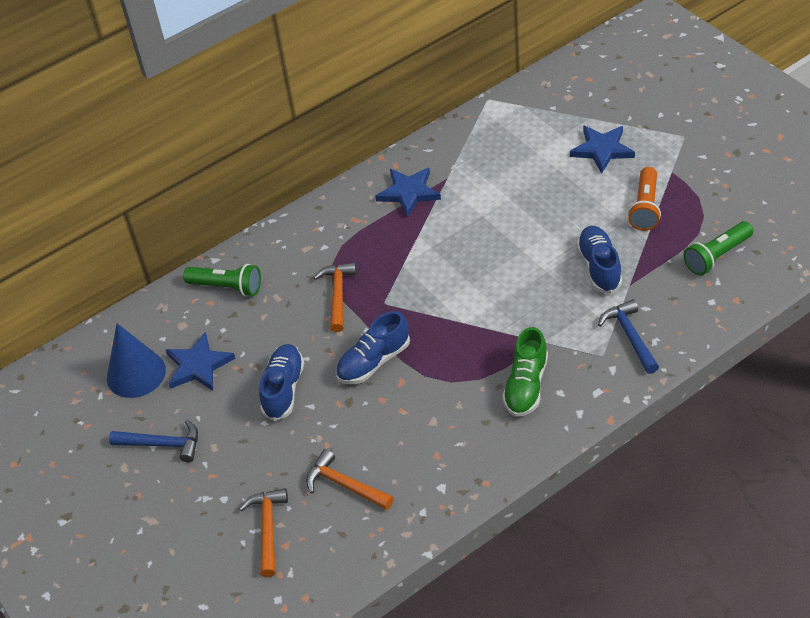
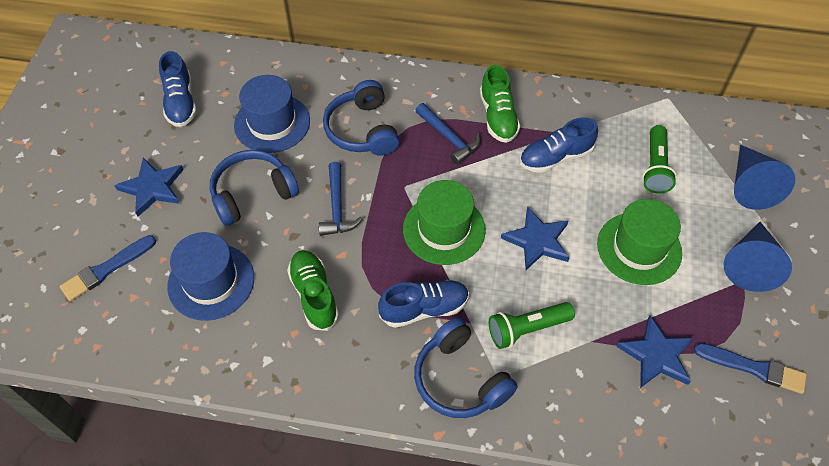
blue brush: 0 -> 2
blue cone: 1 -> 2
blue hat: 0 -> 2
blue headphones: 0 -> 3
green hat: 0 -> 2
green shoe: 1 -> 2
orange flashlight: 1 -> 0
orange hammer: 3 -> 0

